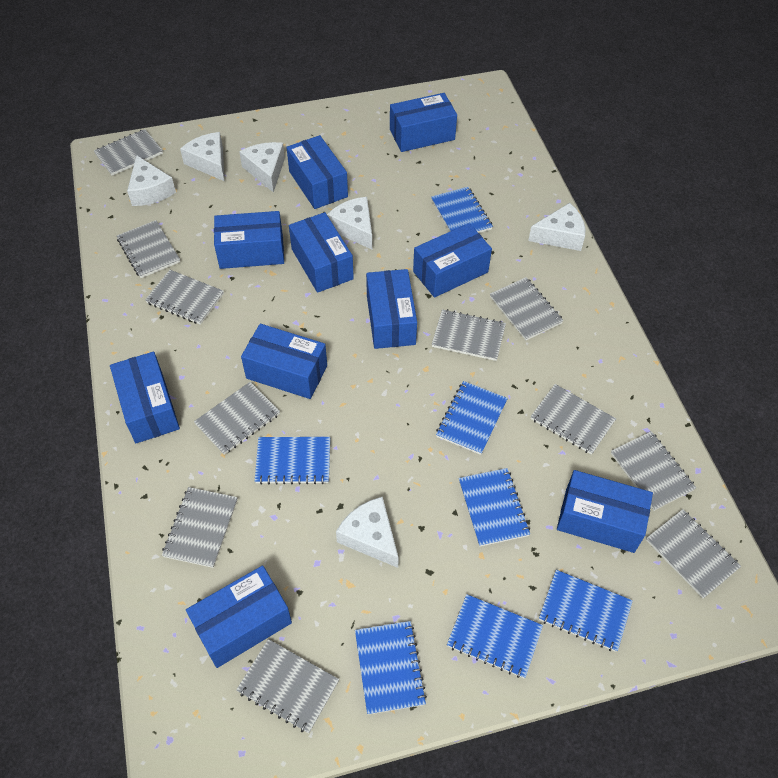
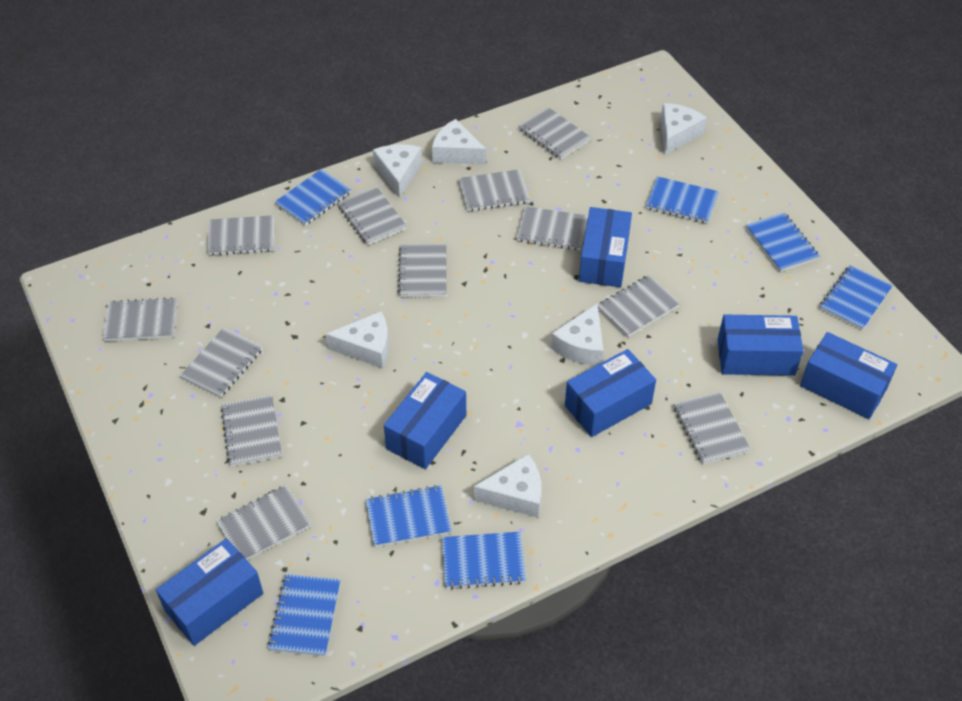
blue box: 10 -> 6
grey notebook: 11 -> 12

